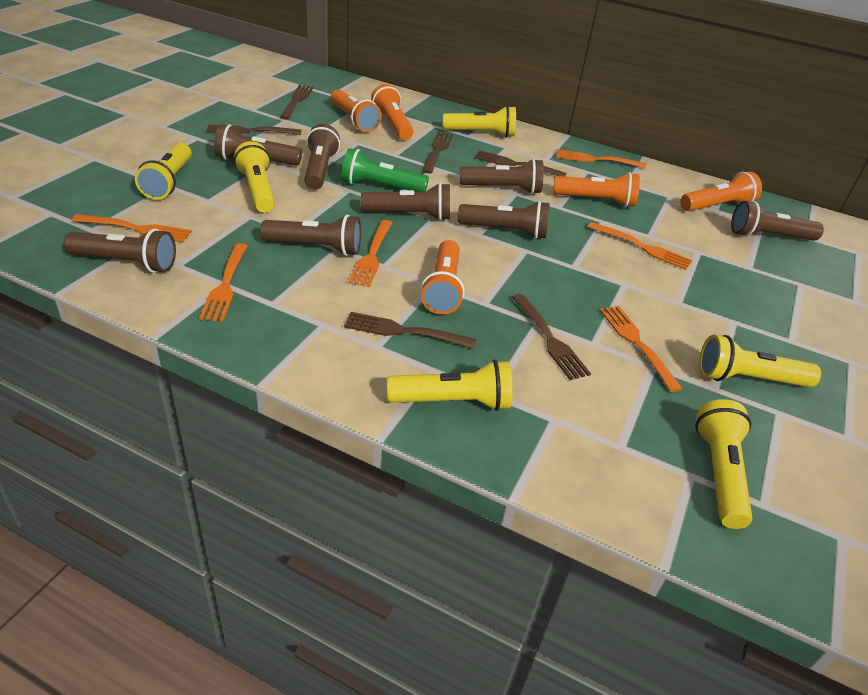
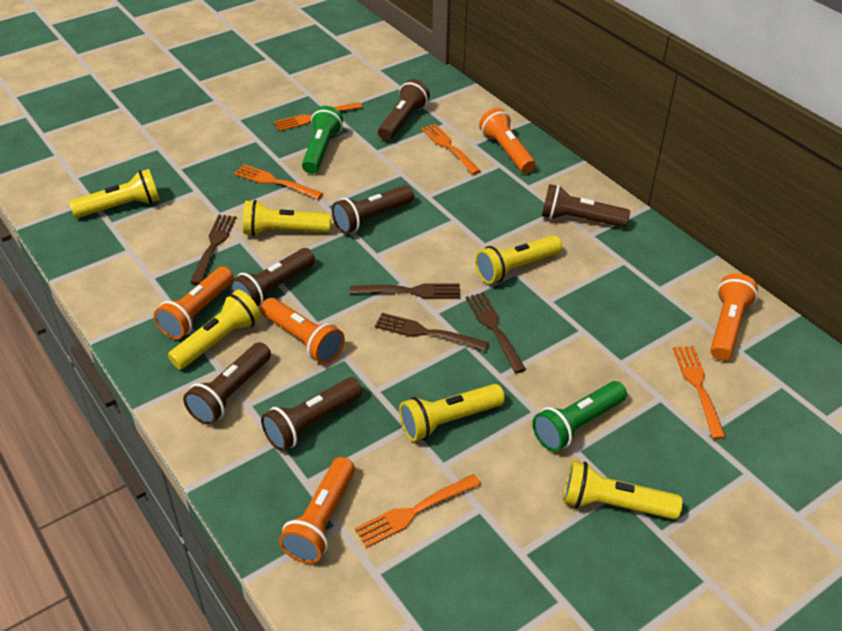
brown flashlight: 8 -> 6
brown fork: 6 -> 4
green flashlight: 1 -> 2
orange fork: 6 -> 5

